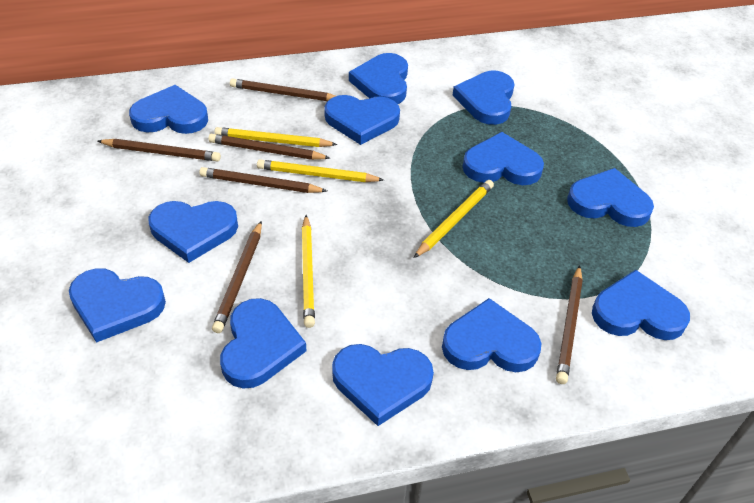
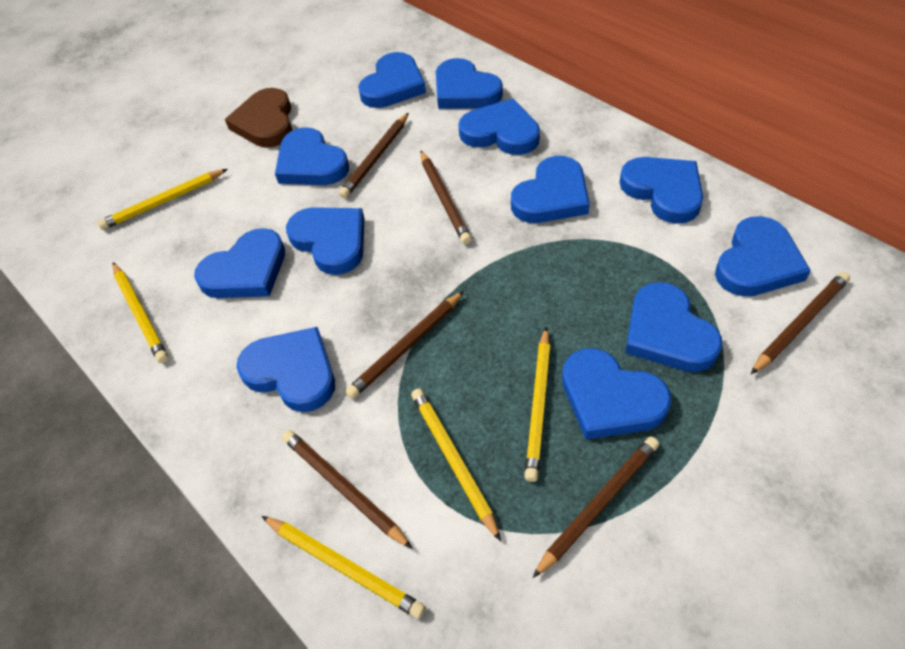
brown heart: 0 -> 1
yellow pencil: 4 -> 5

